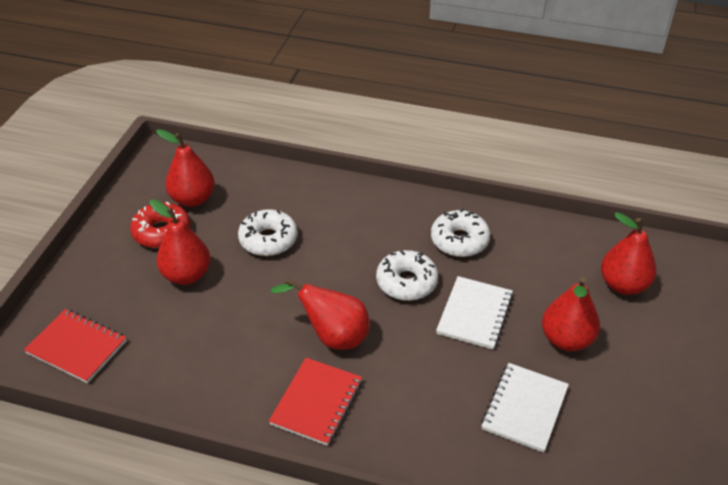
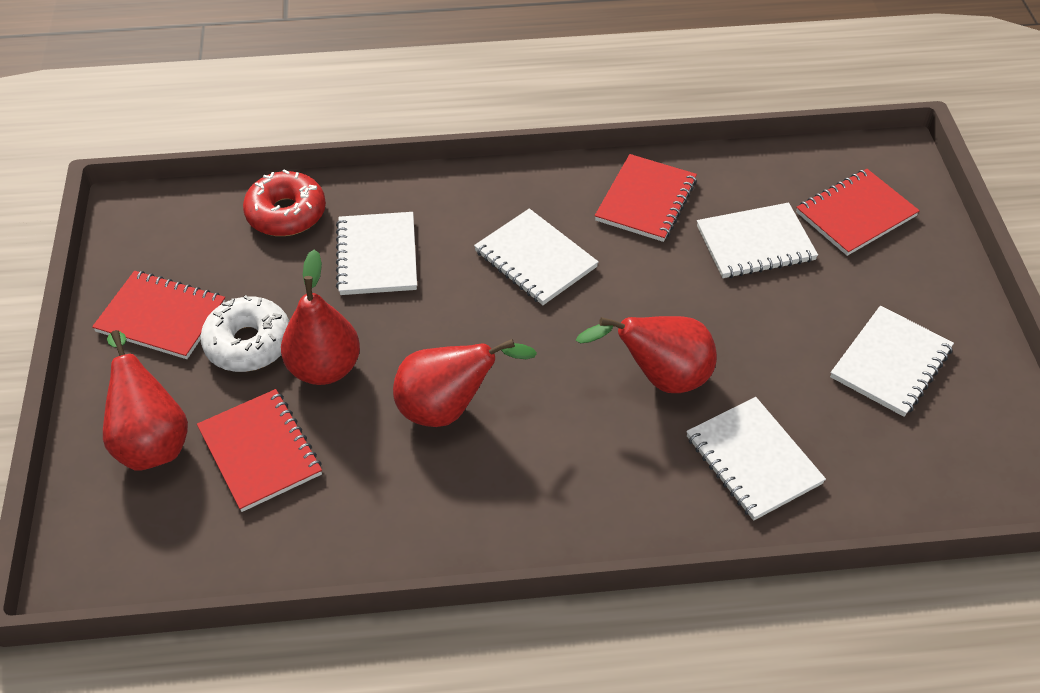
red notebook: 2 -> 4
red pear: 5 -> 4
white donut: 3 -> 1
white notebook: 2 -> 5

